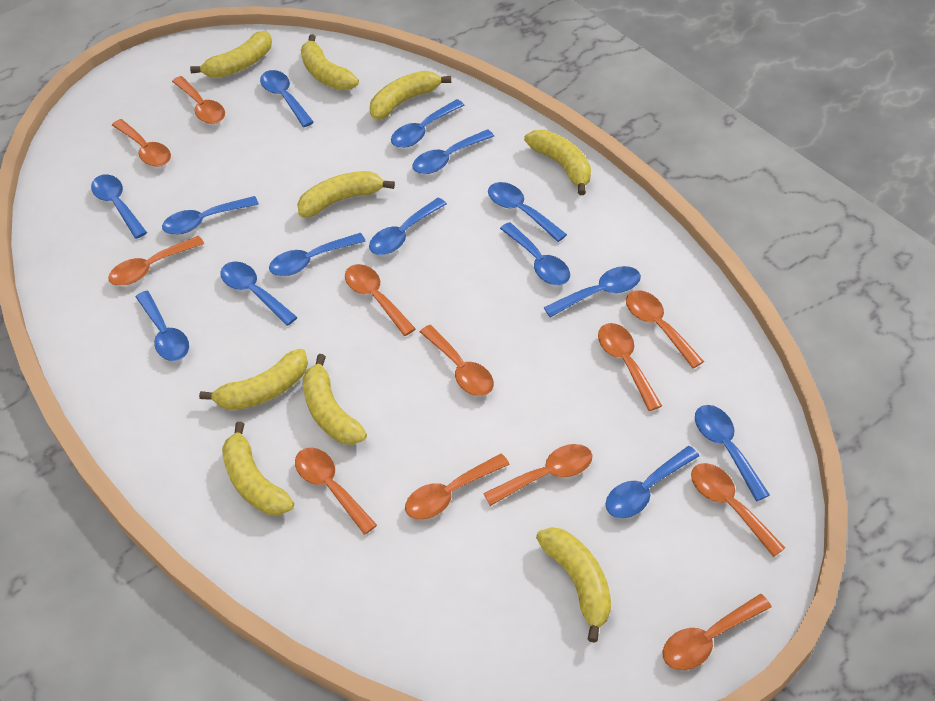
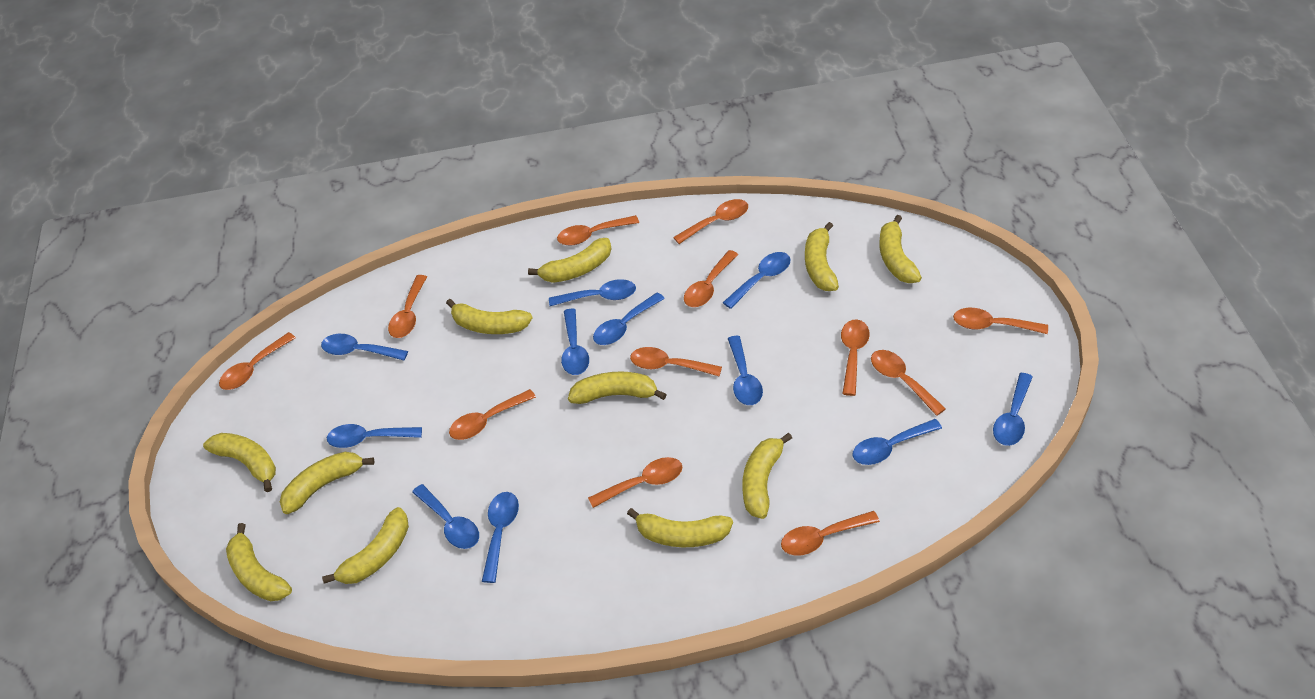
blue spoon: 14 -> 11
yellow banana: 9 -> 11

